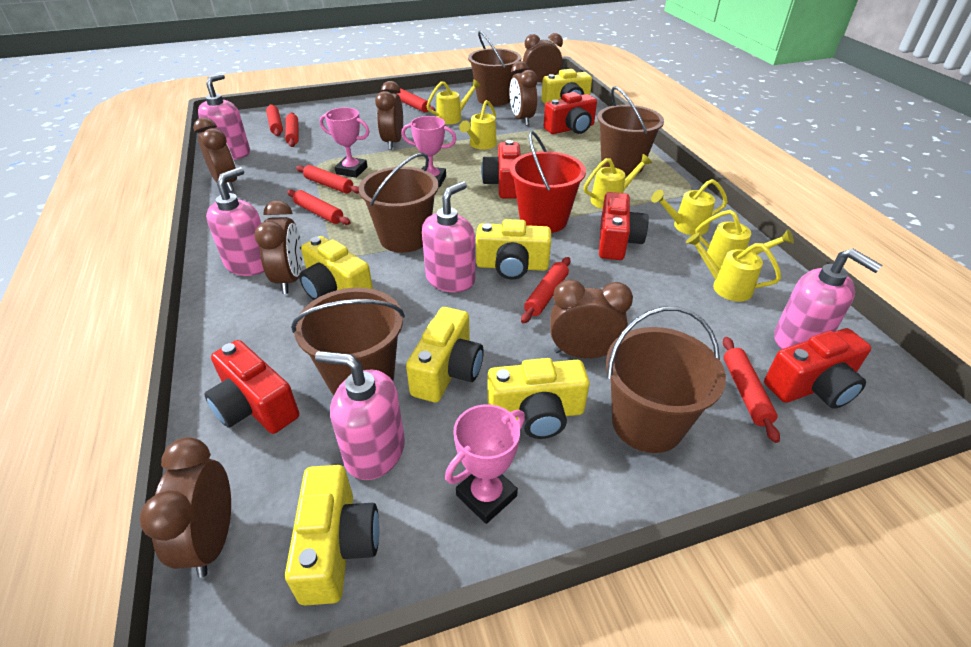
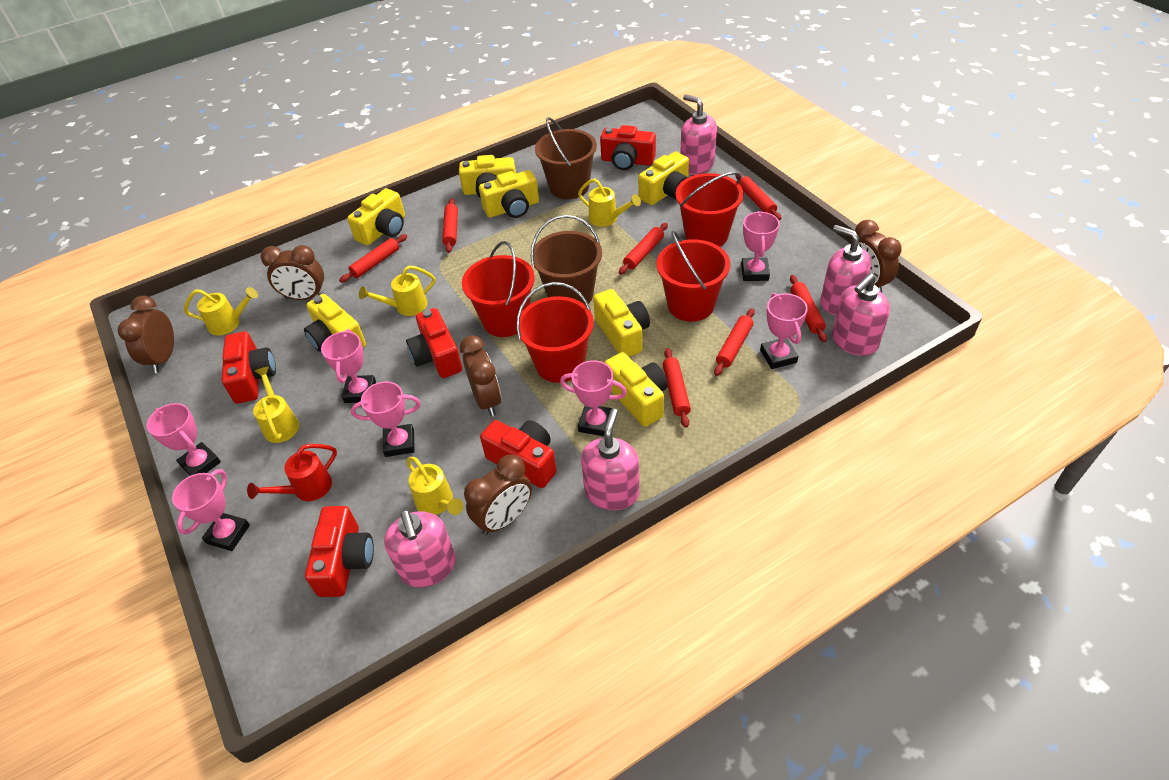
brown bucket: 5 -> 2
brown clock: 7 -> 5
pink trophy: 3 -> 7
red bucket: 1 -> 4
red watering can: 0 -> 1
yellow camera: 6 -> 7
yellow watering can: 6 -> 5

